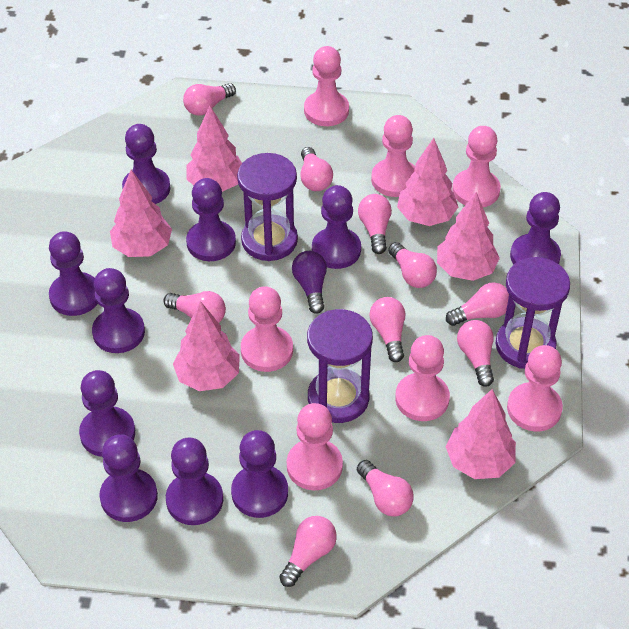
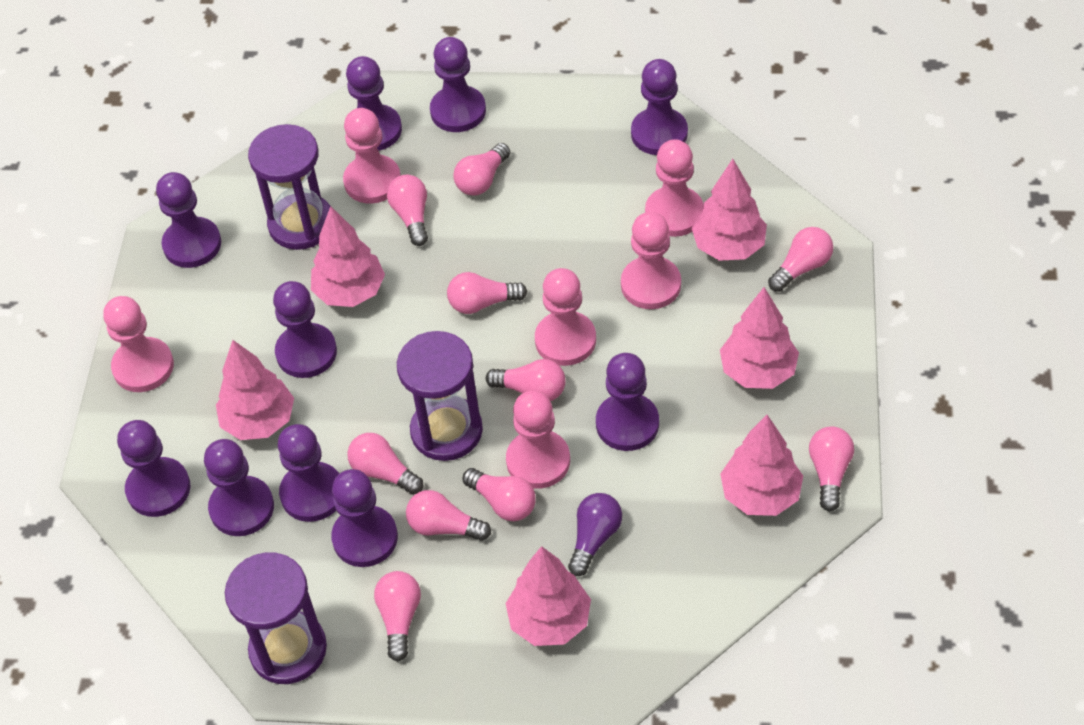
pink pawn: 7 -> 6

